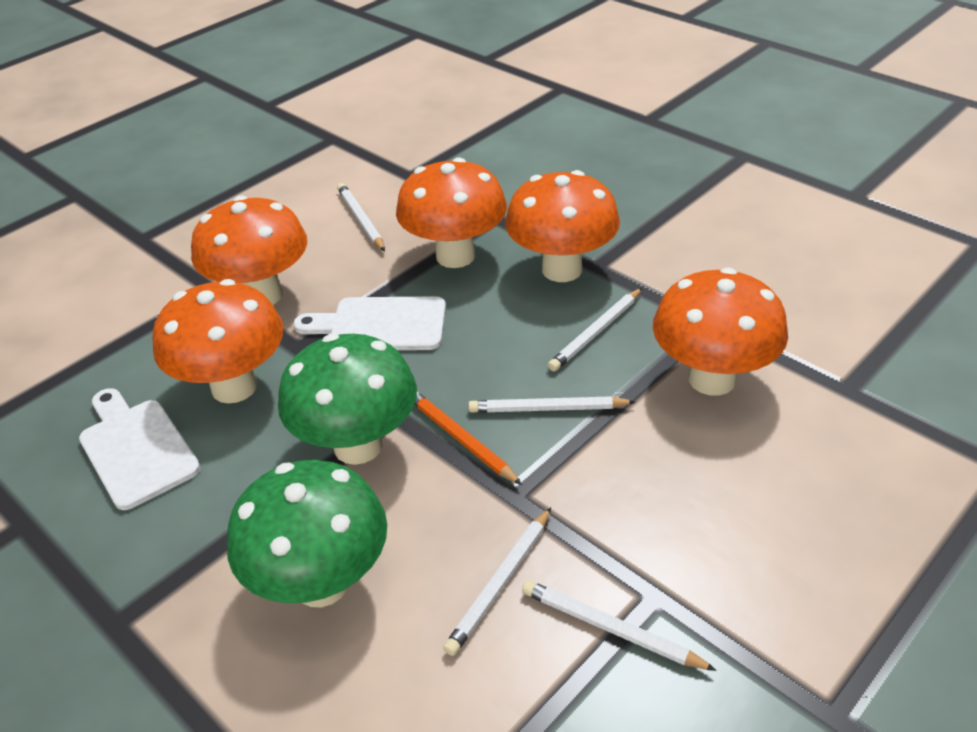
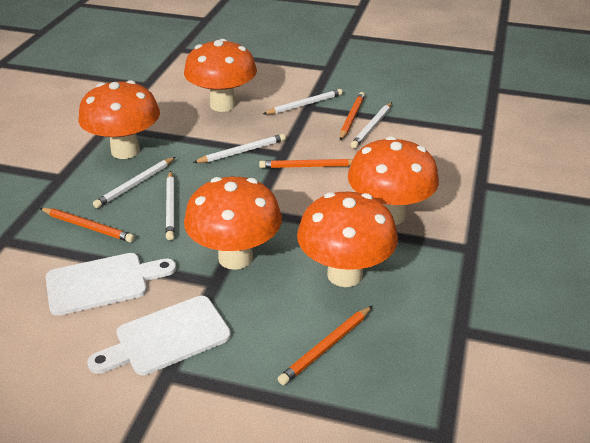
green mushroom: 2 -> 0
orange pencil: 1 -> 4

